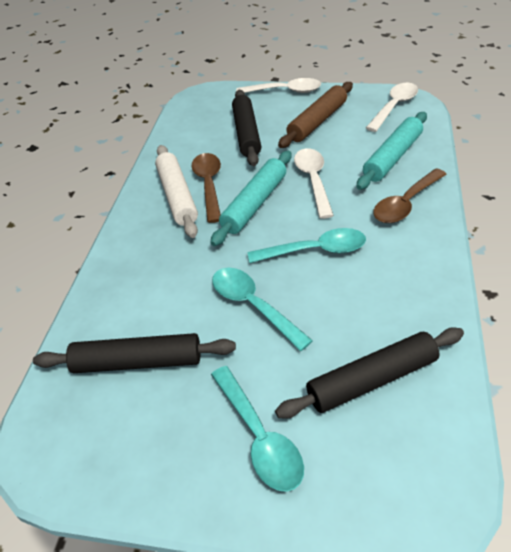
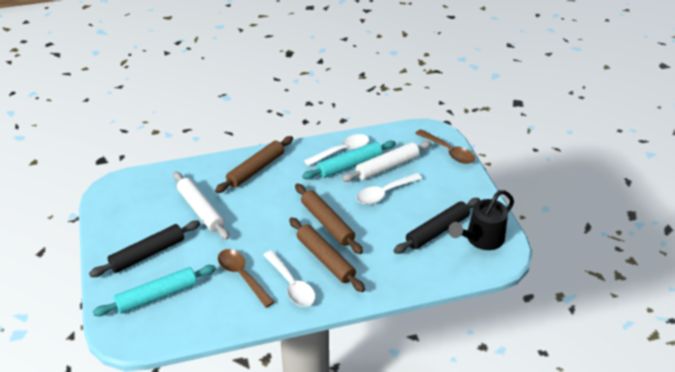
black rolling pin: 3 -> 2
black watering can: 0 -> 1
brown rolling pin: 1 -> 3
turquoise spoon: 3 -> 0
white rolling pin: 1 -> 2

